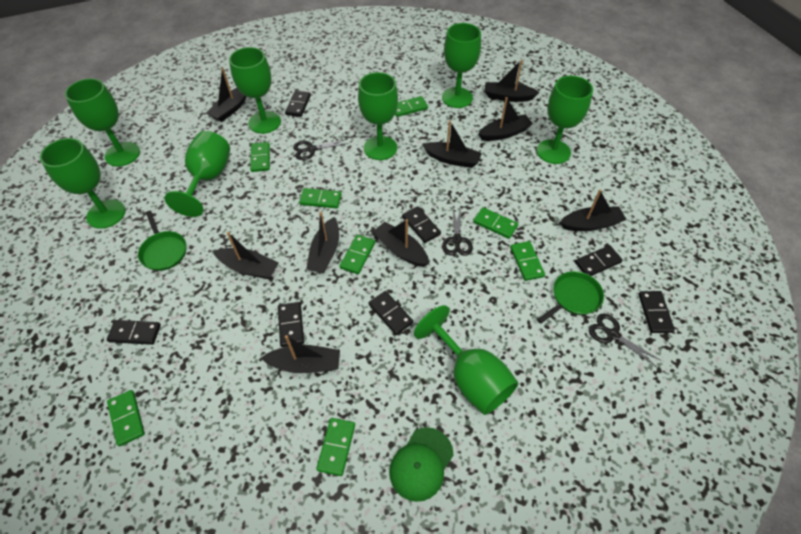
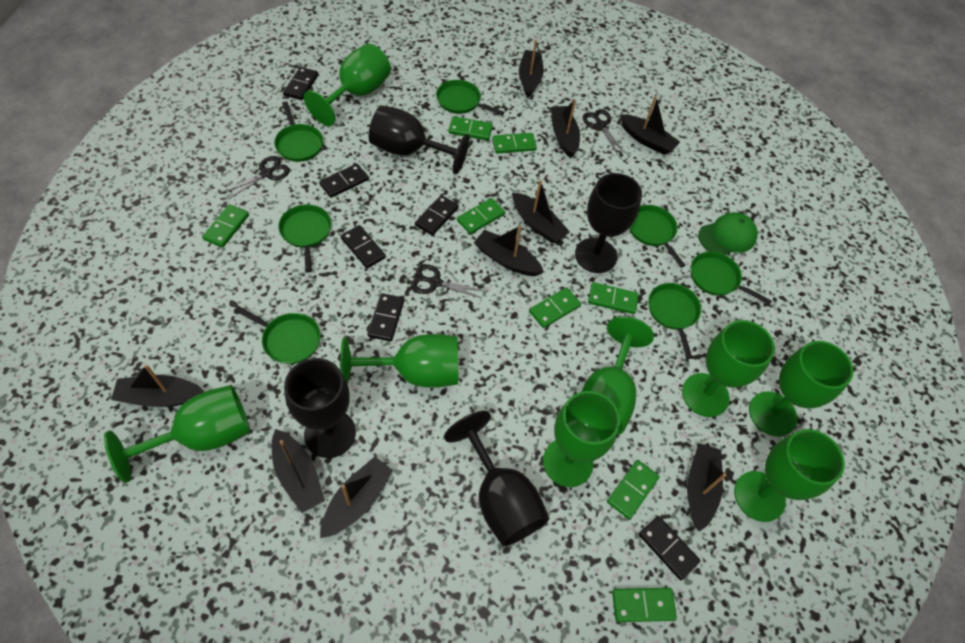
black domino: 7 -> 6
black goblet: 0 -> 4
green pan: 2 -> 7

